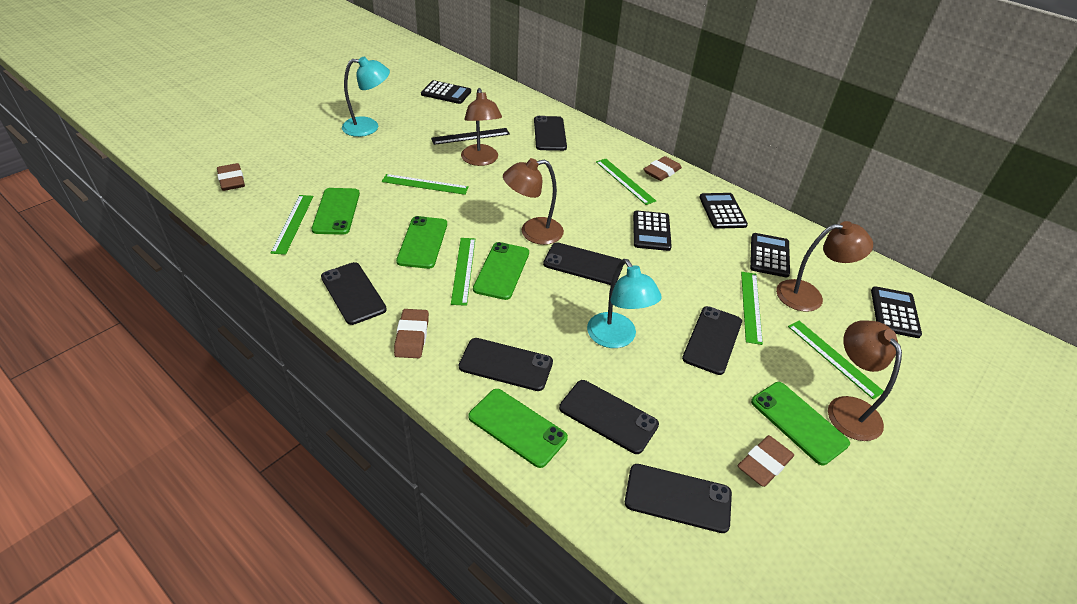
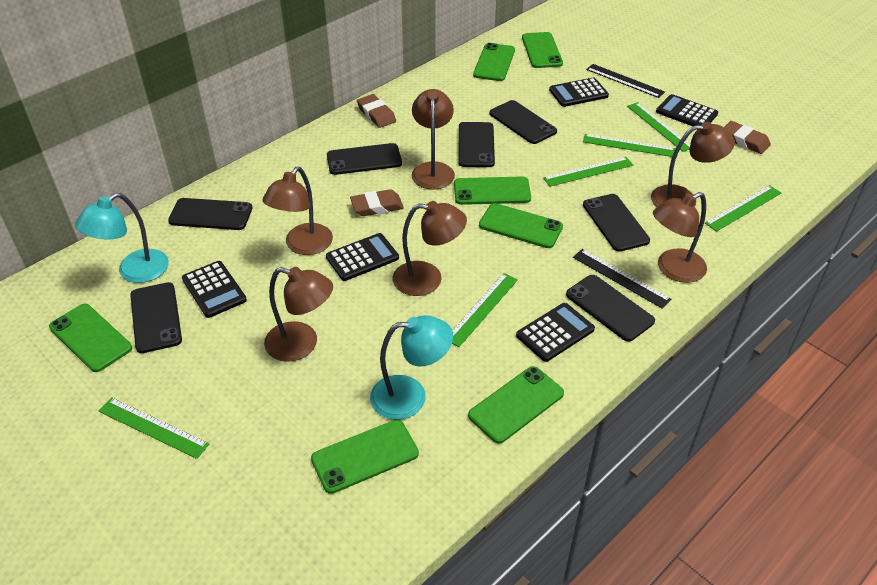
black ruler: 1 -> 2
brown eraser: 4 -> 3
brown lamp: 4 -> 6
green phone: 5 -> 7

